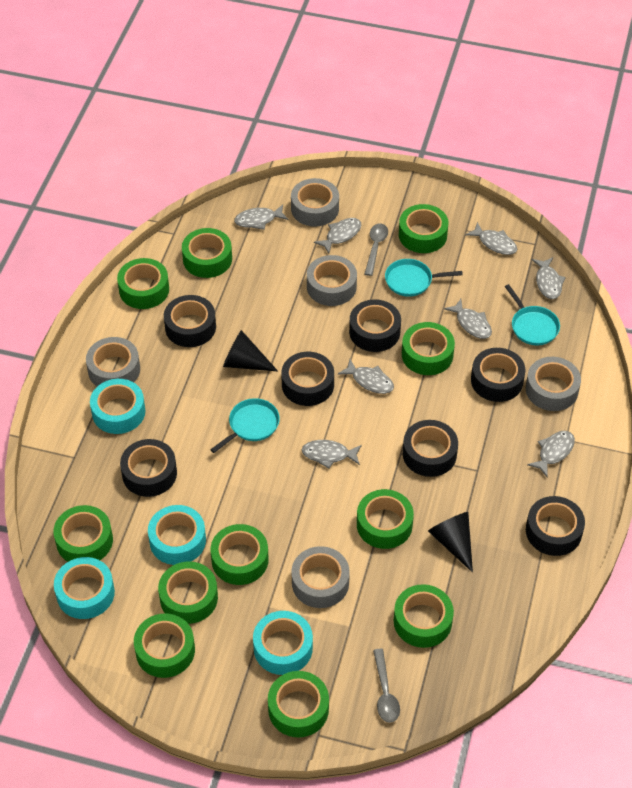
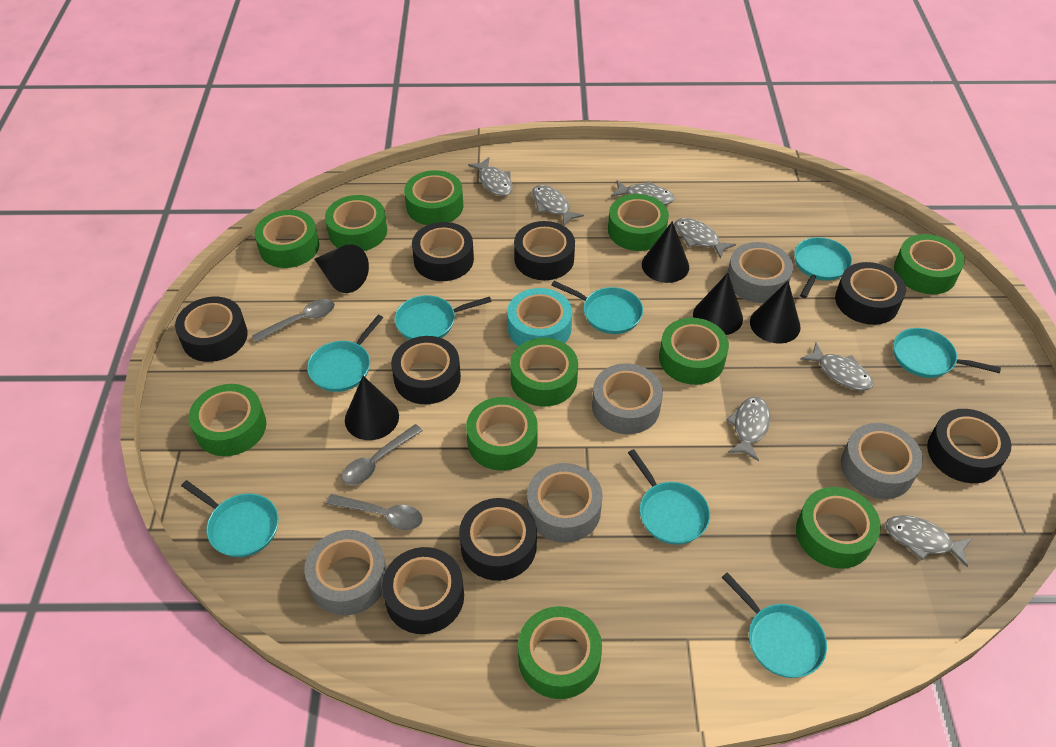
black cone: 2 -> 5
black tape: 7 -> 8
grey fish: 8 -> 7
grey spoon: 2 -> 3
turquoise pan: 3 -> 8
turquoise tape: 4 -> 1

